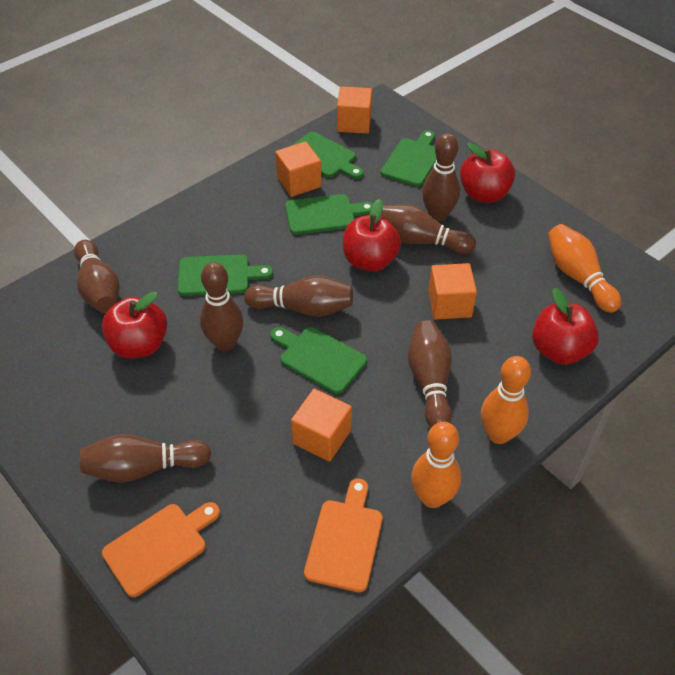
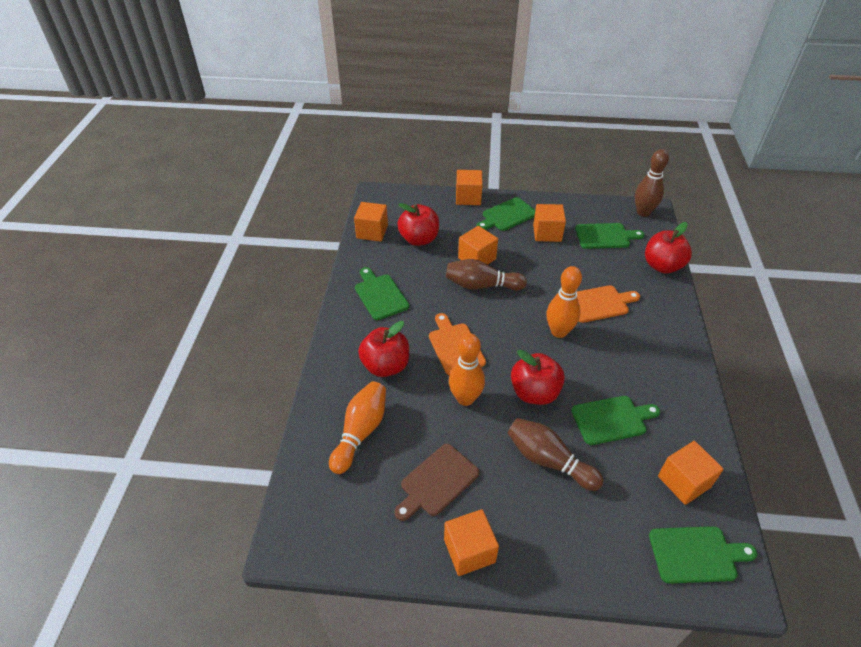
brown bowling pin: 7 -> 3
brown cutting board: 0 -> 1
orange cube: 4 -> 6

